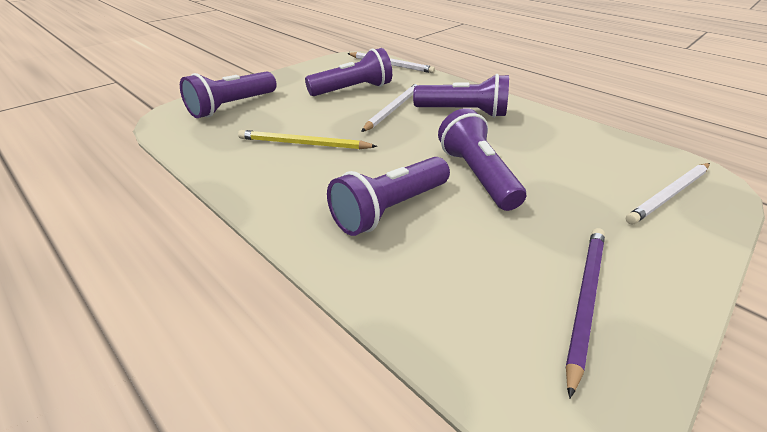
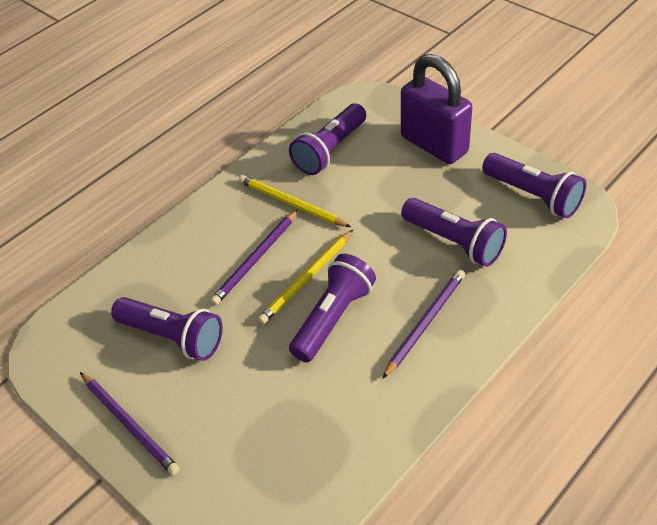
purple padlock: 0 -> 1
purple pencil: 1 -> 3
white pencil: 3 -> 0
yellow pencil: 1 -> 2

